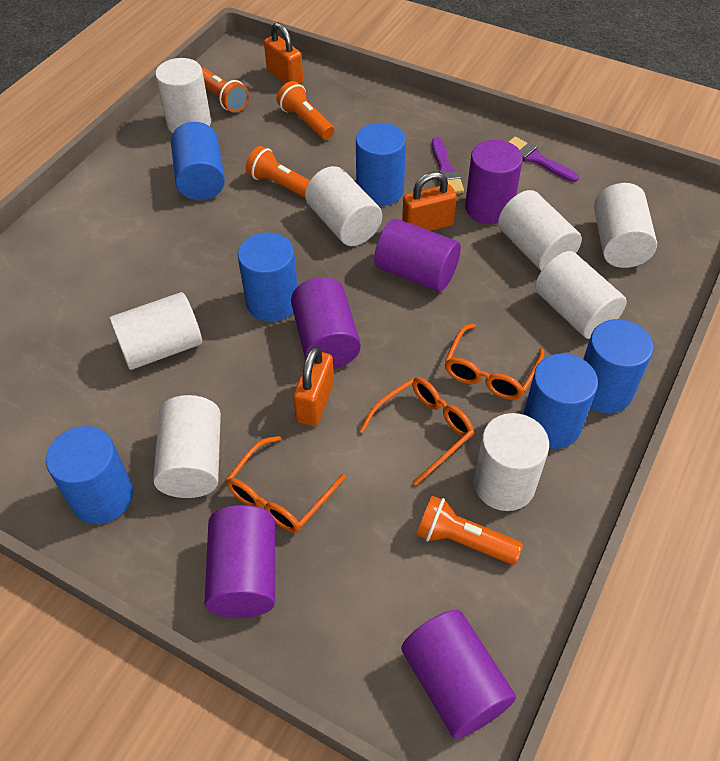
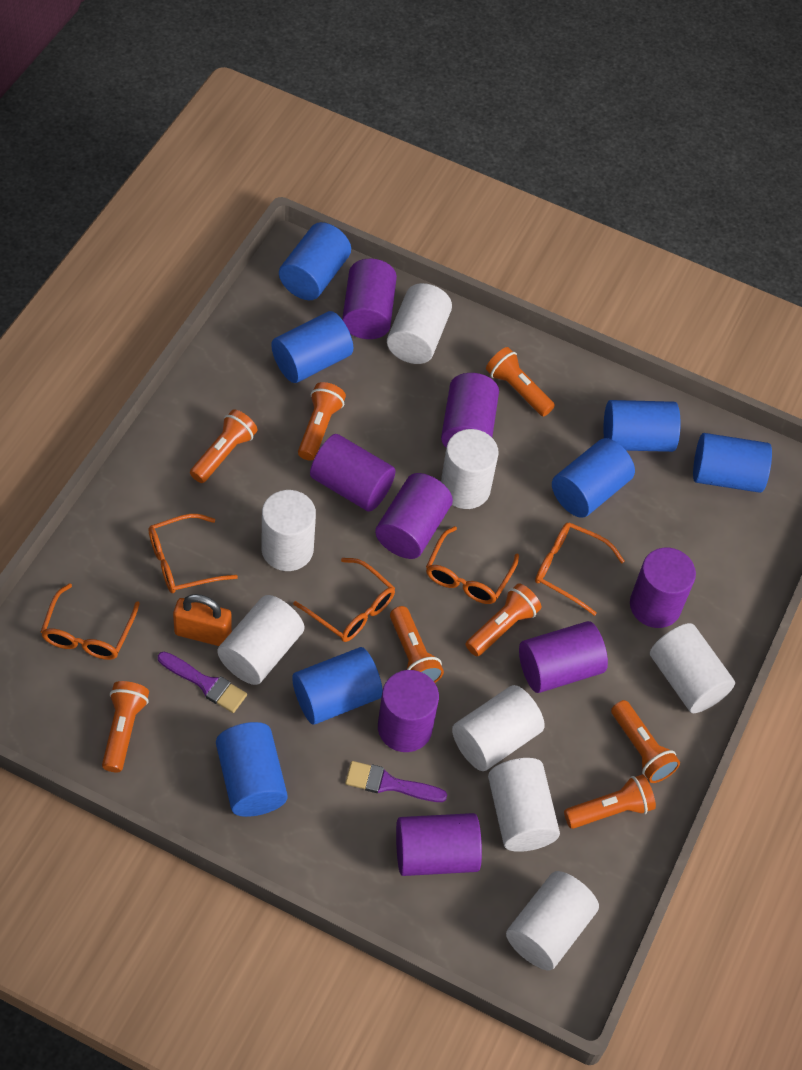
blue cylinder: 6 -> 7
orange flashlight: 4 -> 8
orange glasses: 3 -> 5
orange padlock: 3 -> 1
purple cylinder: 5 -> 8

